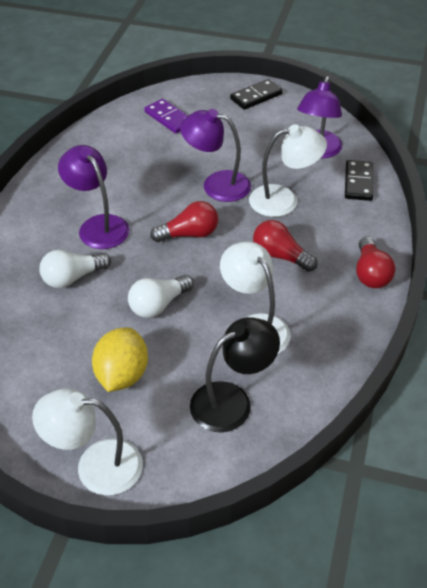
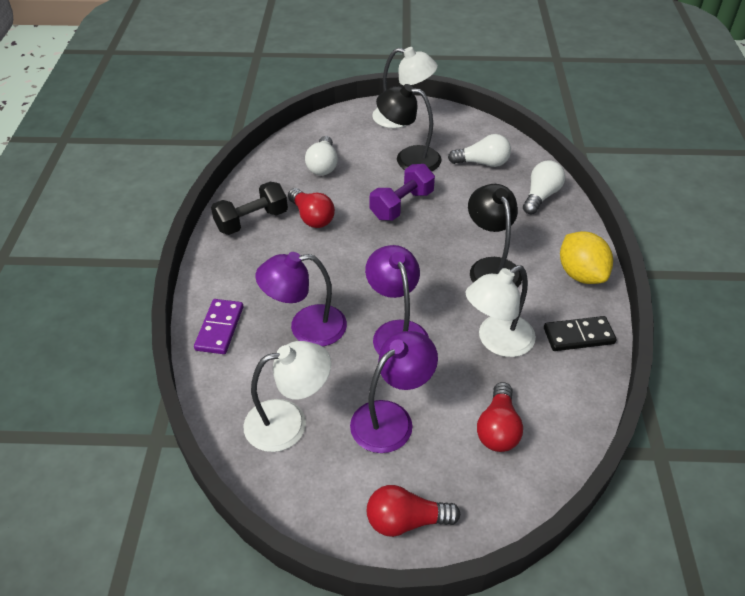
black domino: 2 -> 1
black dumbbell: 0 -> 1
black lamp: 1 -> 2
purple dumbbell: 0 -> 1
white light bulb: 2 -> 3

